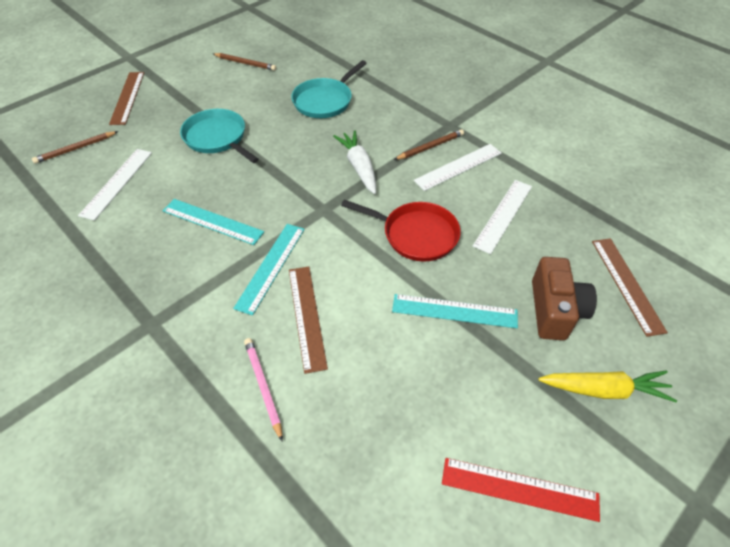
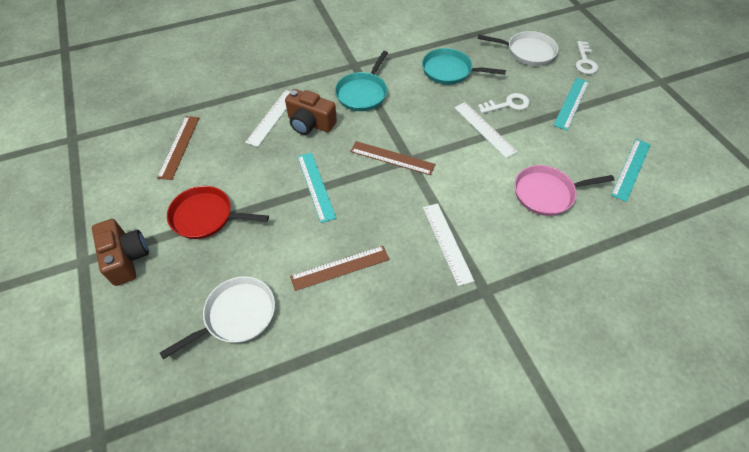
brown camera: 1 -> 2
brown pencil: 3 -> 0
pink pan: 0 -> 1
pink pencil: 1 -> 0
red ruler: 1 -> 0
white carrot: 1 -> 0
white key: 0 -> 2
white pan: 0 -> 2
yellow carrot: 1 -> 0

